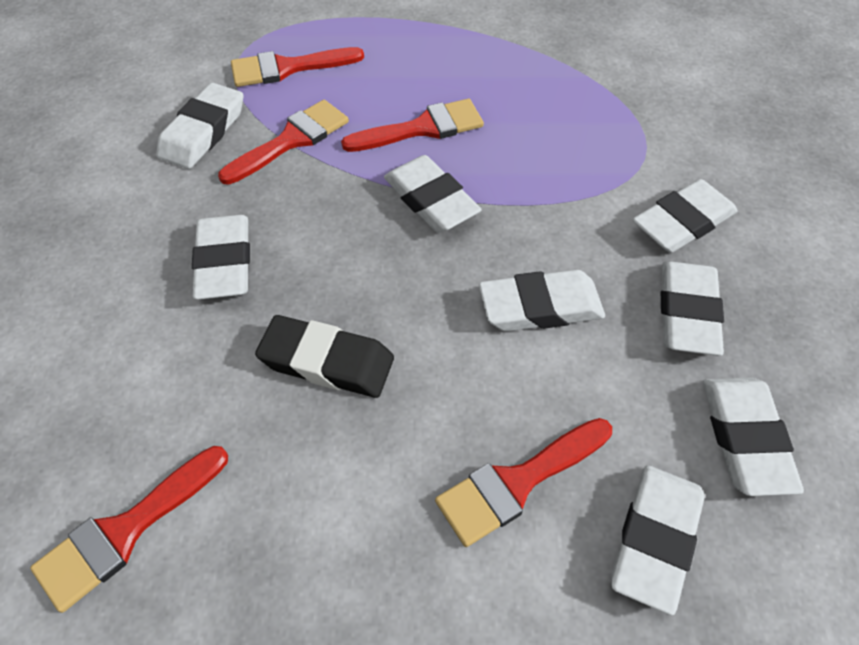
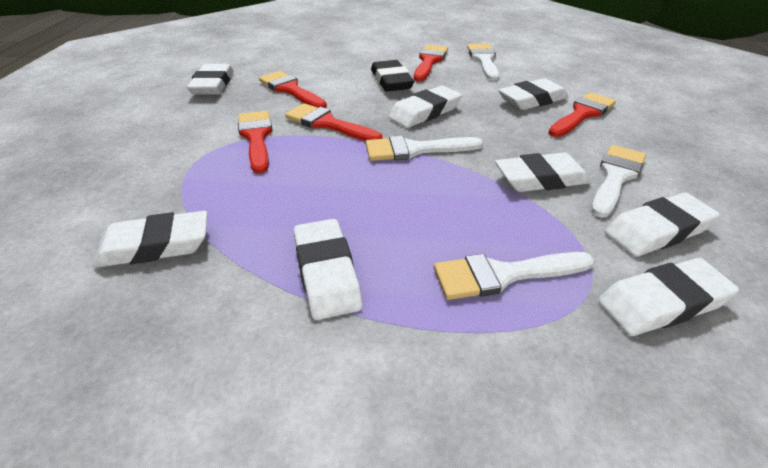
white brush: 0 -> 4

